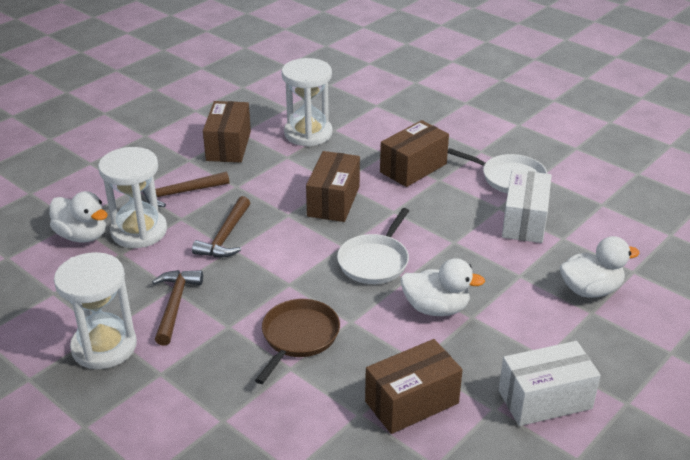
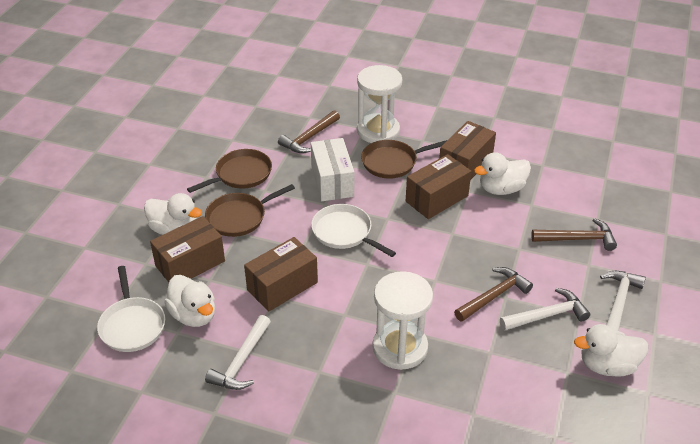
brown pan: 1 -> 3
white box: 2 -> 1
white duck: 3 -> 4
white hammer: 0 -> 3
white hourglass: 3 -> 2

